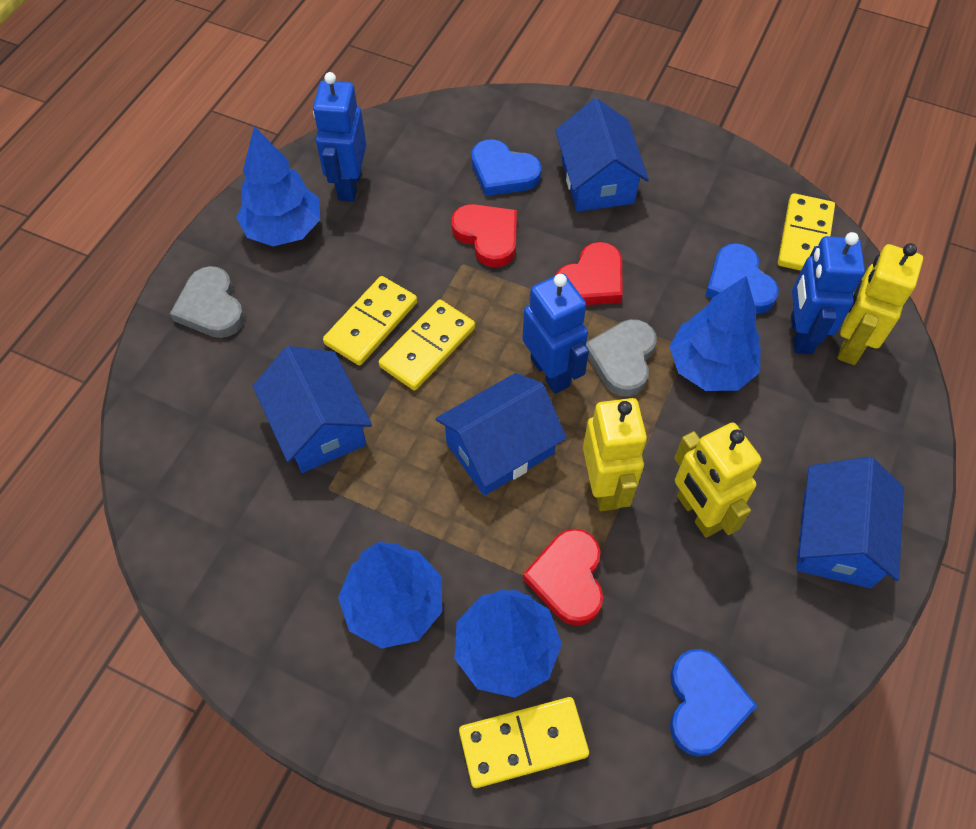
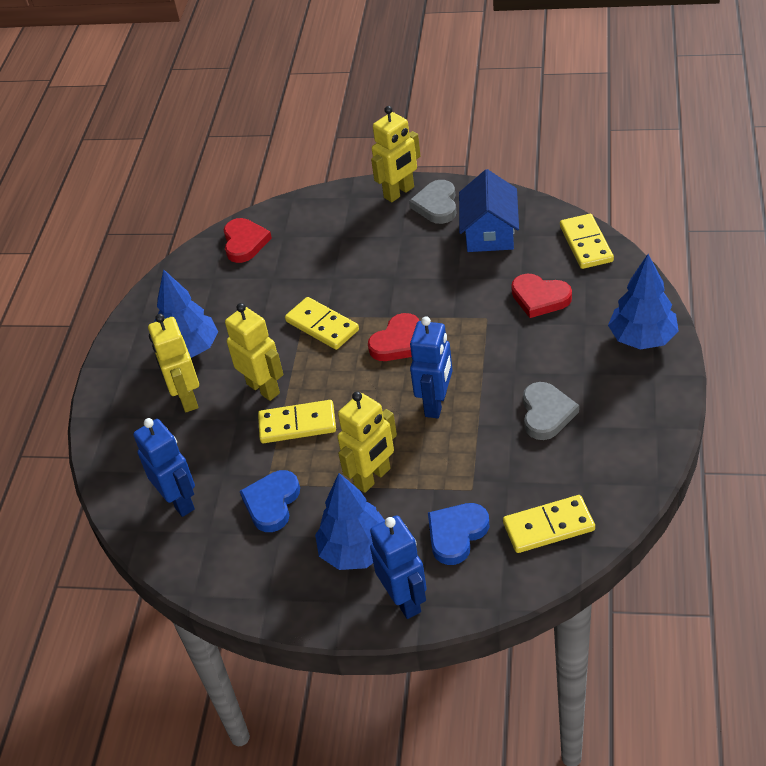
blue heart: 3 -> 2
blue house: 4 -> 1
blue tree: 4 -> 3
yellow robot: 3 -> 4

